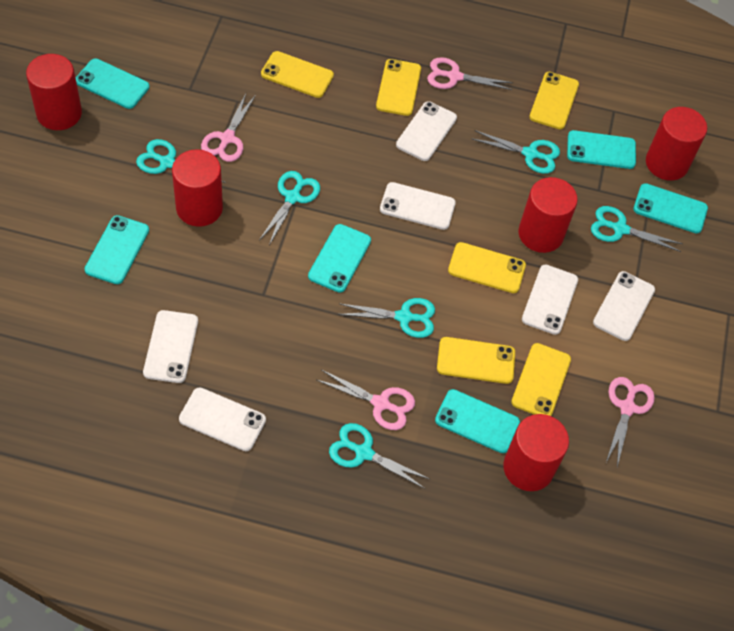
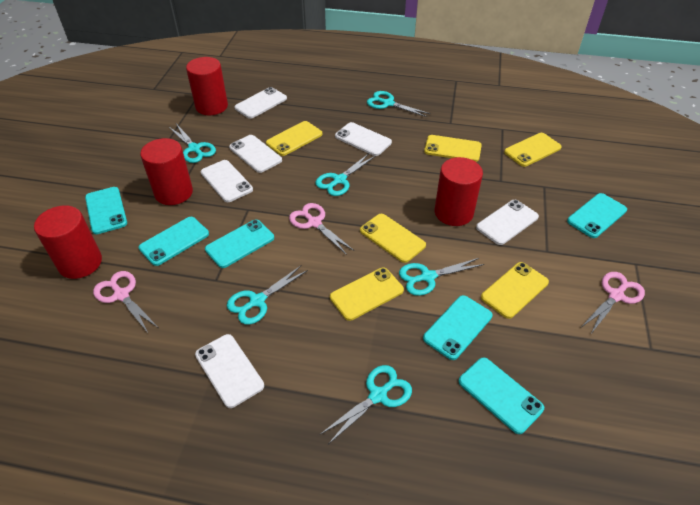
pink scissors: 4 -> 3
red cylinder: 5 -> 4

